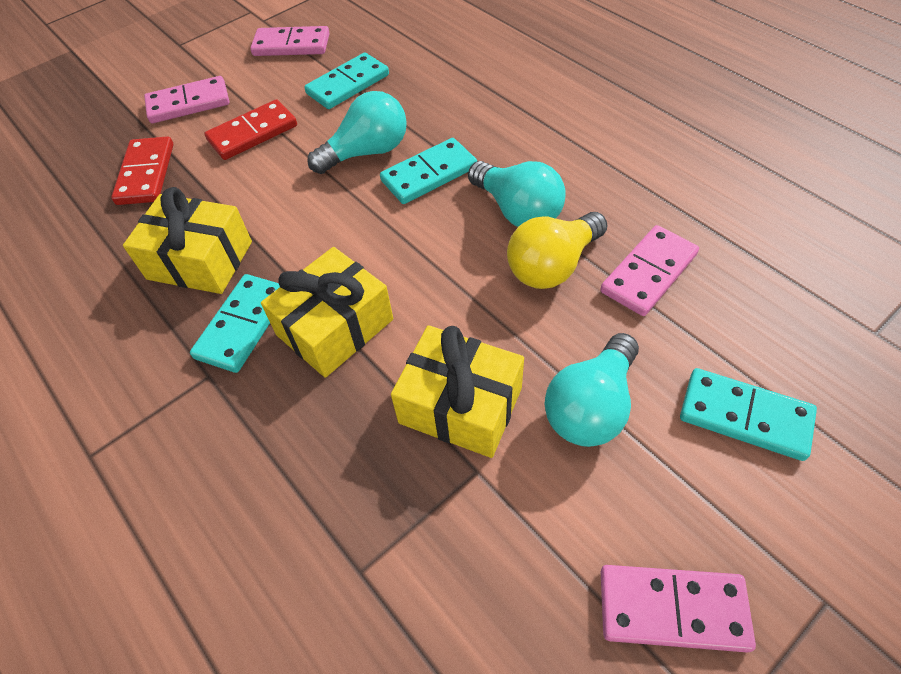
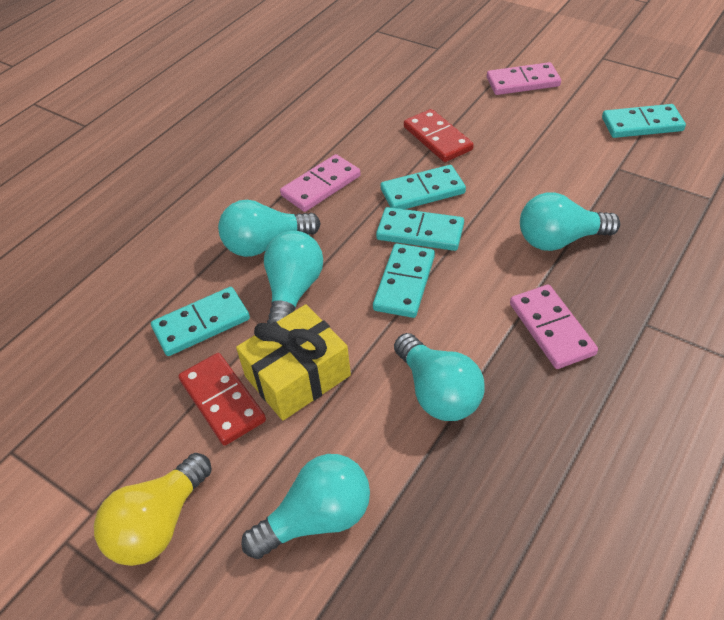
pink domino: 4 -> 3
turquoise domino: 4 -> 5
turquoise light bulb: 3 -> 5
yellow gift: 3 -> 1

